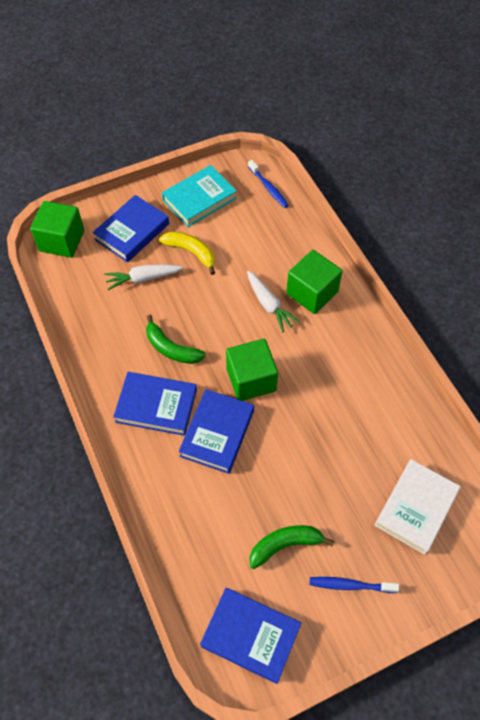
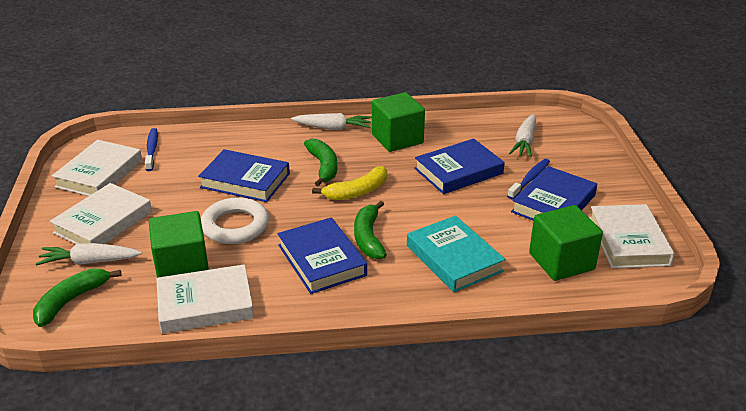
green banana: 2 -> 3
white book: 1 -> 4
white carrot: 2 -> 3
white ring: 0 -> 1

